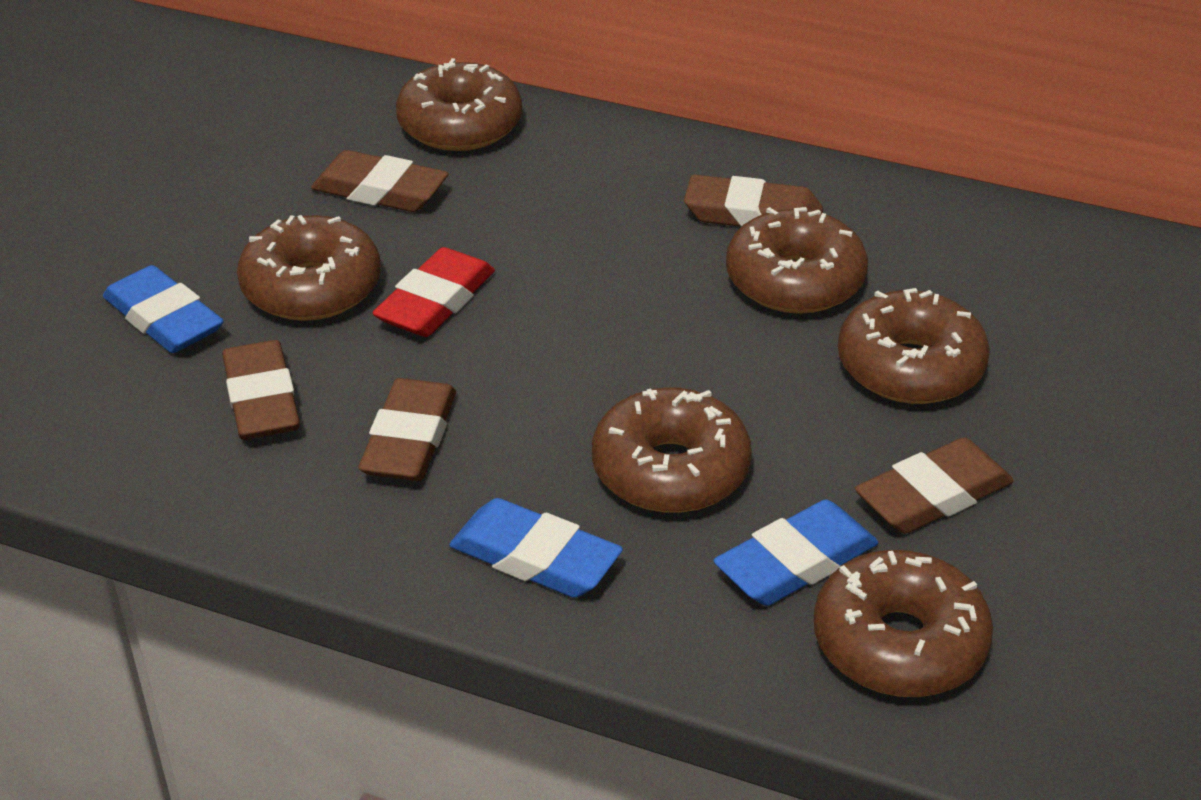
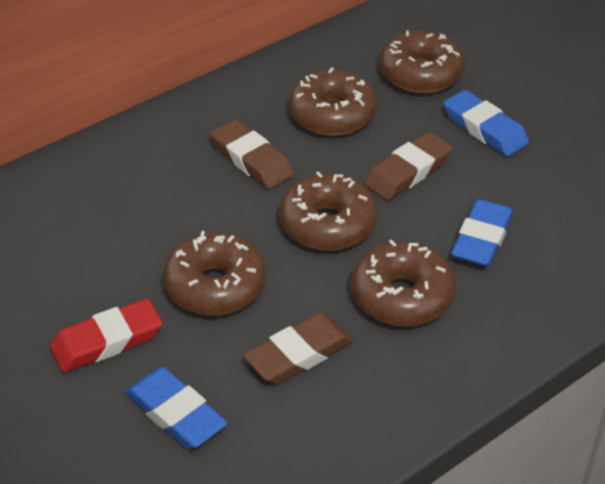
brown donut: 6 -> 5
brown eraser: 5 -> 3

